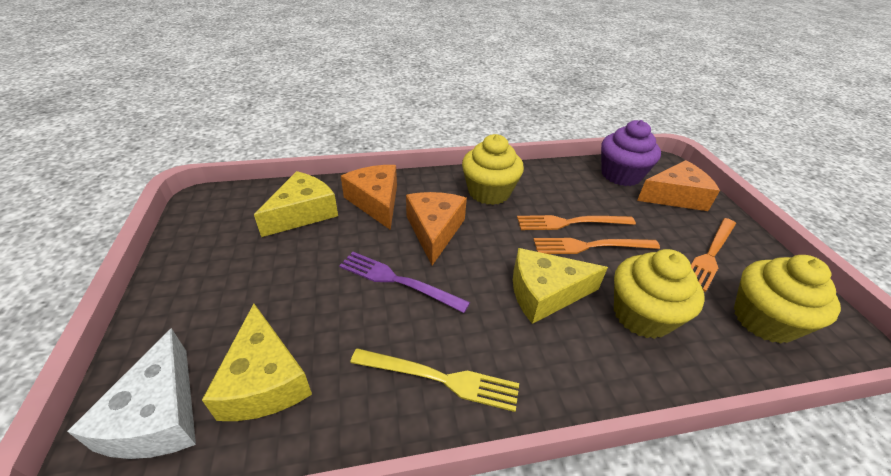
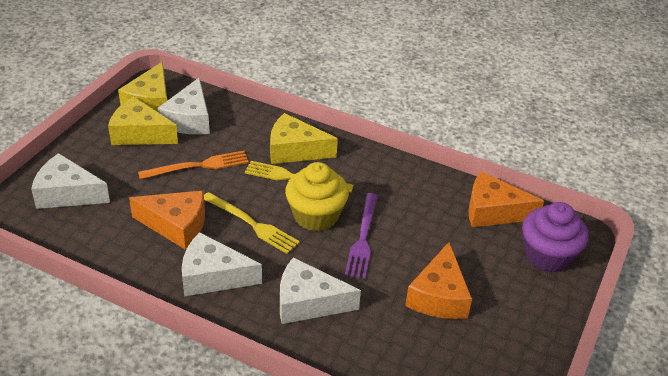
orange fork: 3 -> 1
white cheese: 1 -> 4
yellow cupcake: 3 -> 1
yellow fork: 1 -> 2

